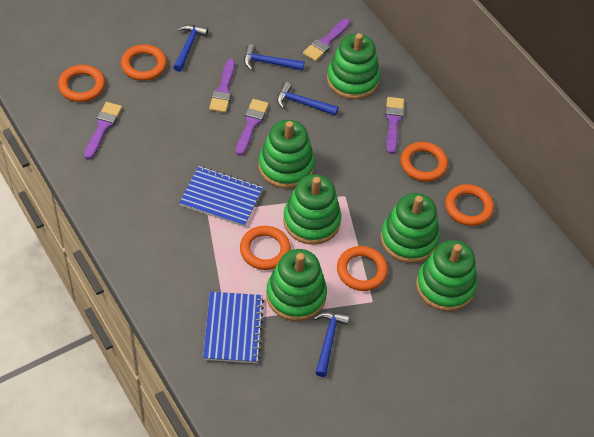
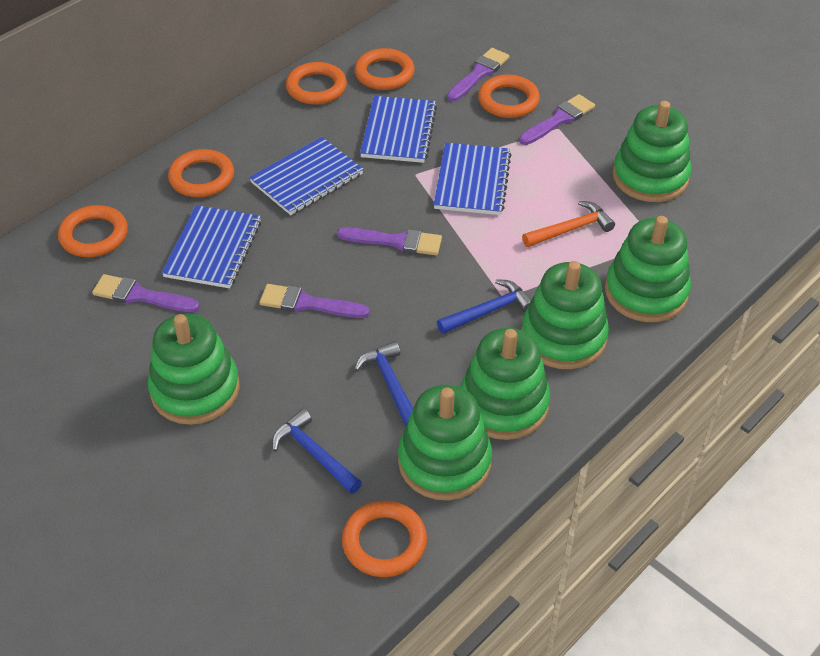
blue hammer: 4 -> 3
blue notebook: 2 -> 4
orange hammer: 0 -> 1

